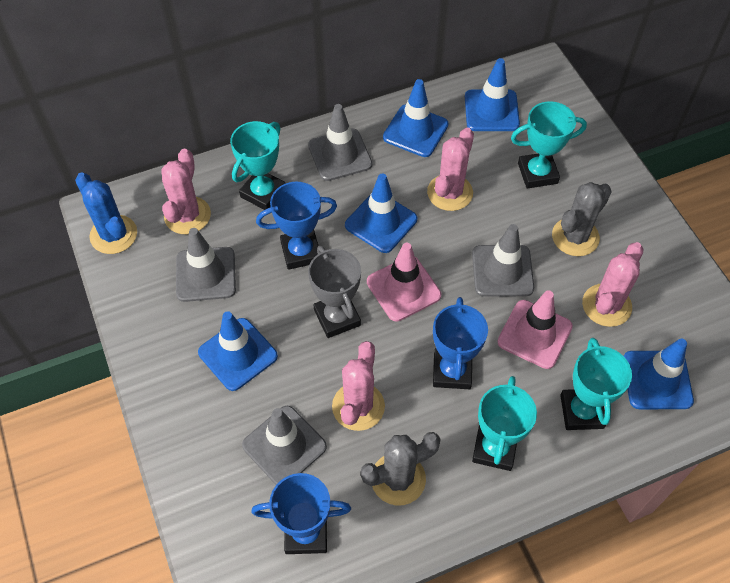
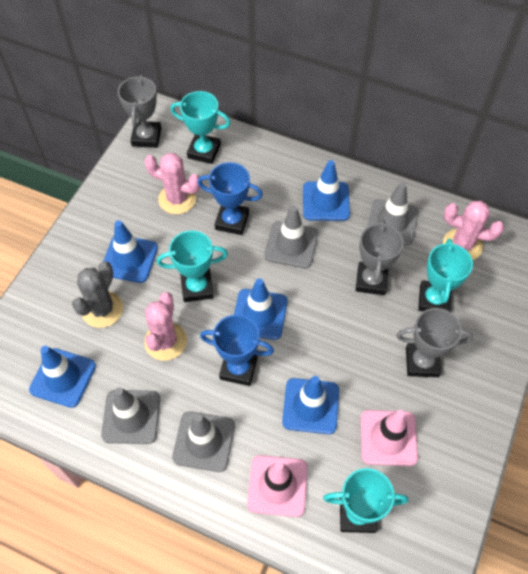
blue cactus: 1 -> 0
blue trophy: 3 -> 2
grey cactus: 2 -> 1
grey trophy: 1 -> 3
pink cactus: 4 -> 3

